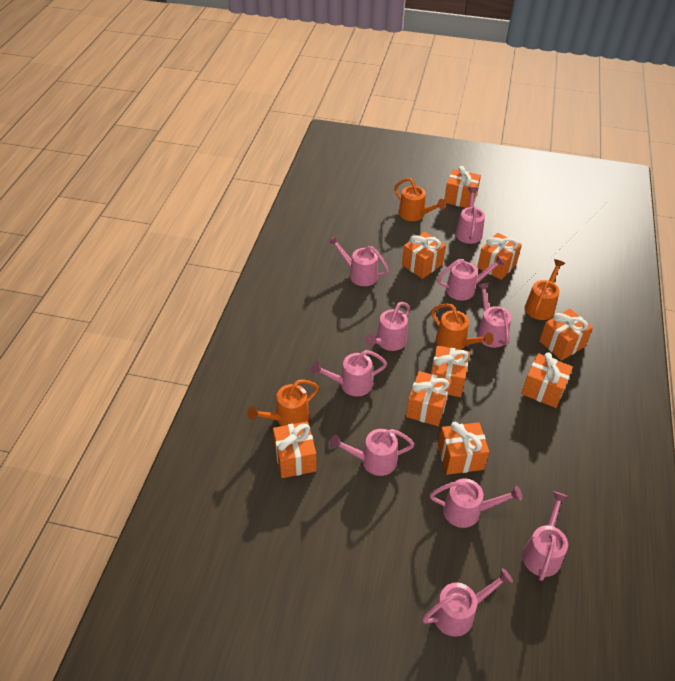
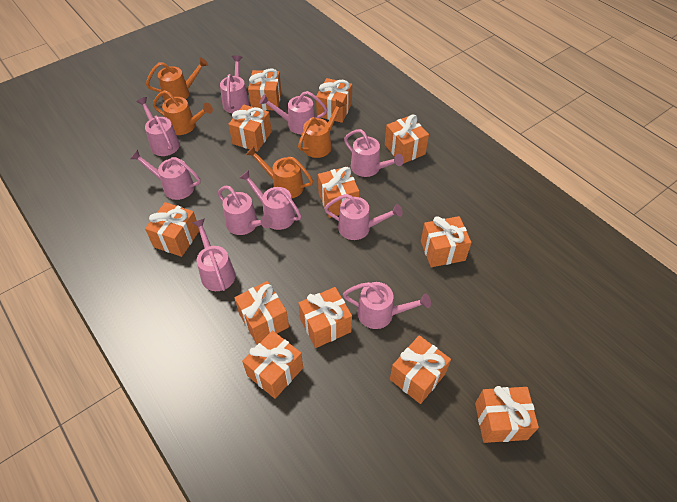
orange gift: 9 -> 12

